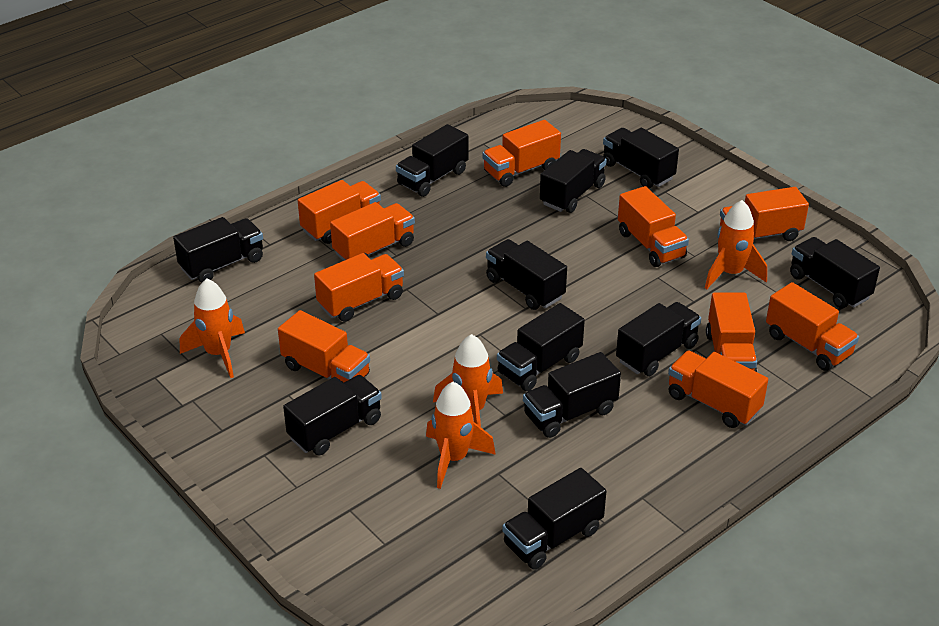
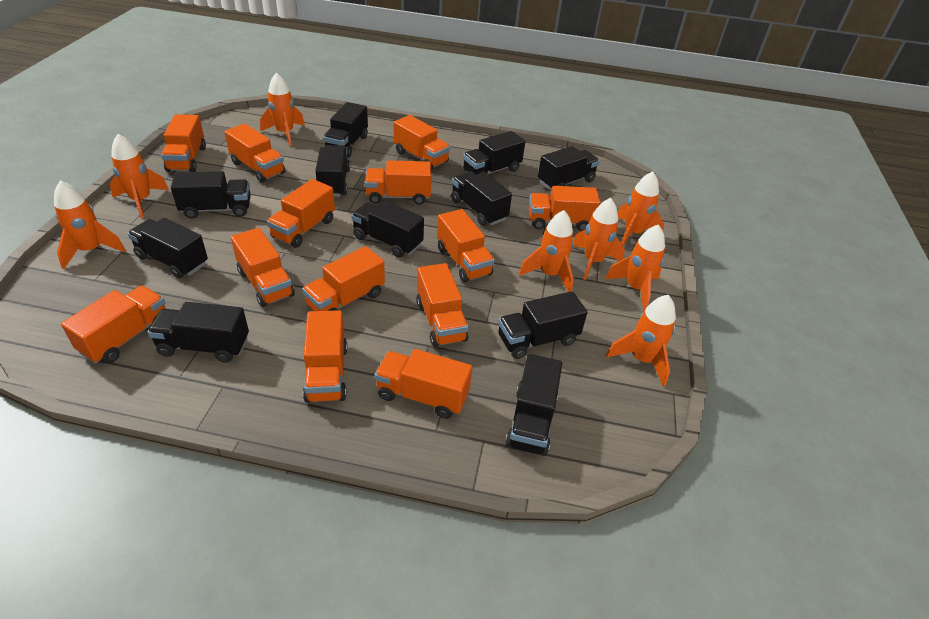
orange rocket: 4 -> 8
orange truck: 10 -> 13

